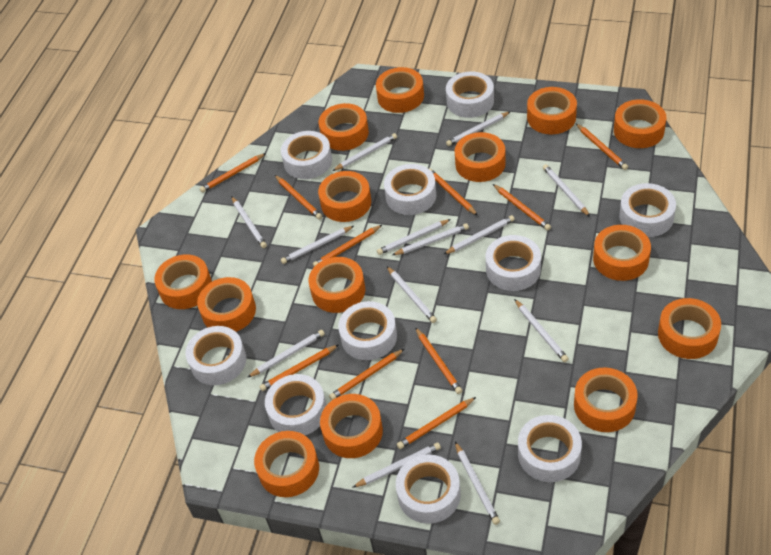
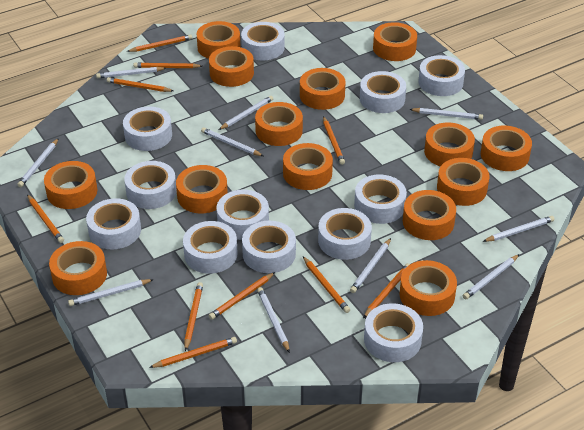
white pencil: 13 -> 10
white tape: 10 -> 12

